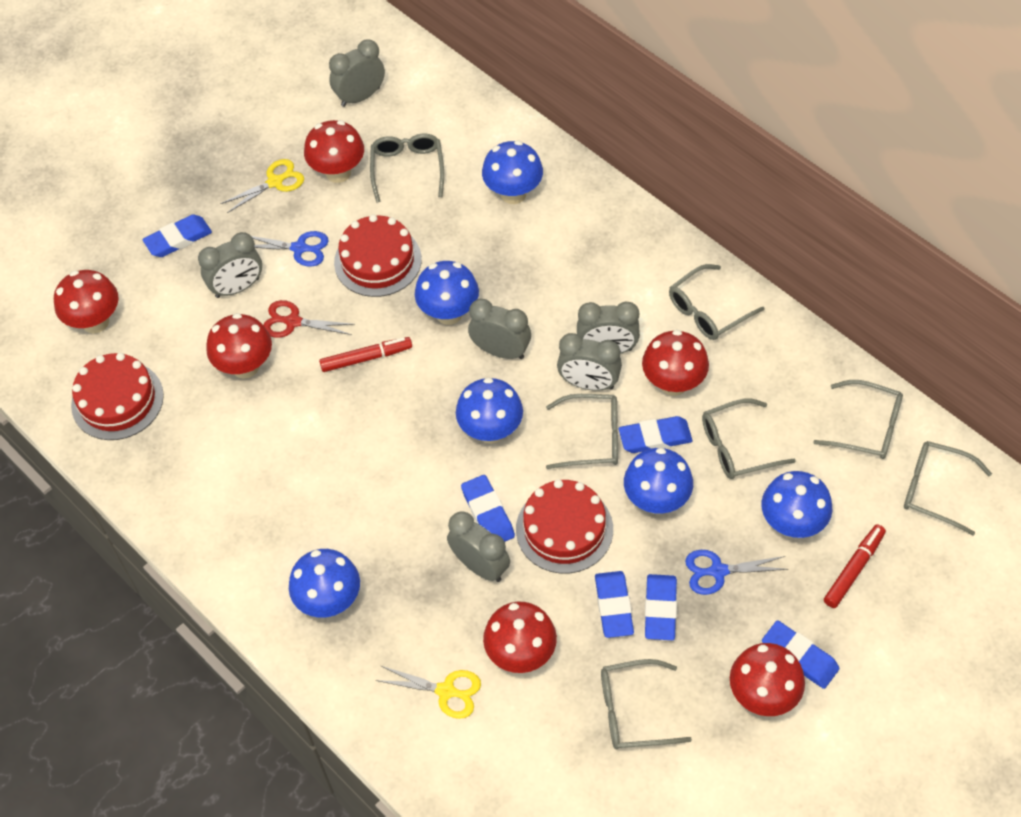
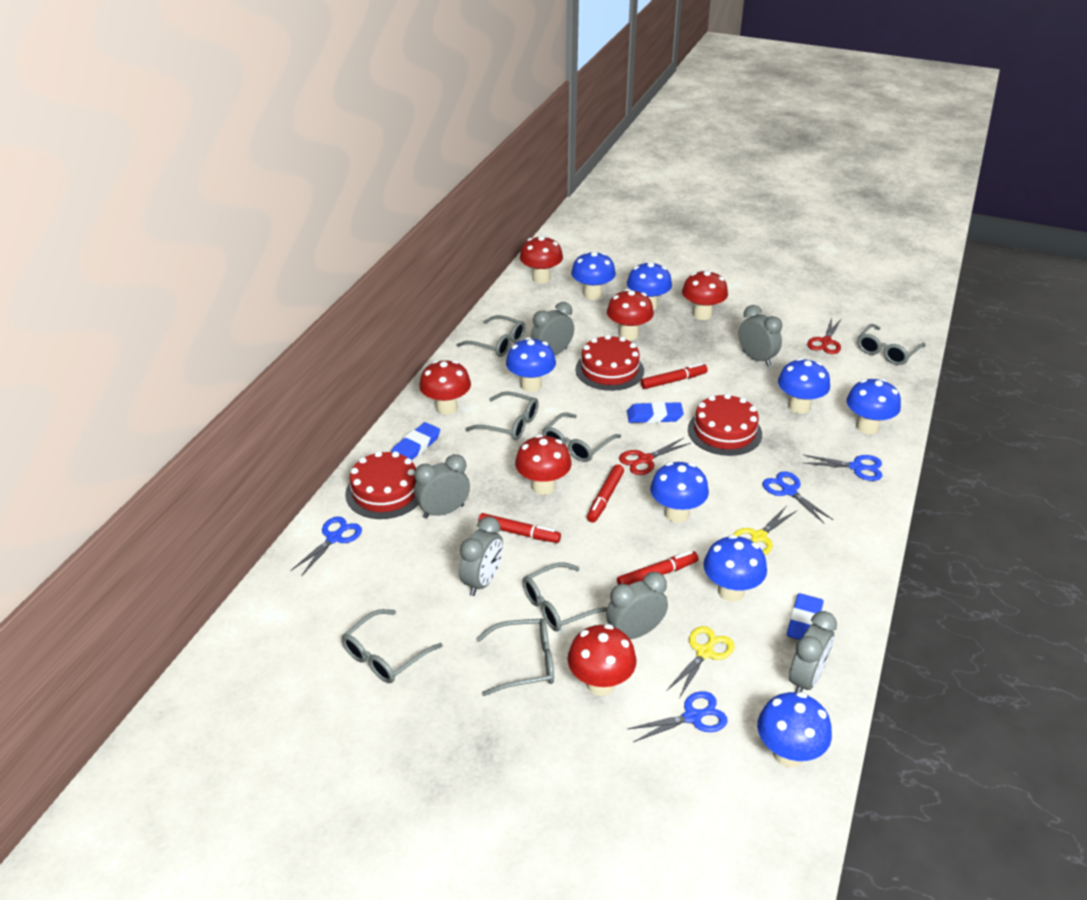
blue eraser: 6 -> 3
blue mushroom: 6 -> 8
blue scissors: 2 -> 4
red marker: 2 -> 4
red scissors: 1 -> 2

